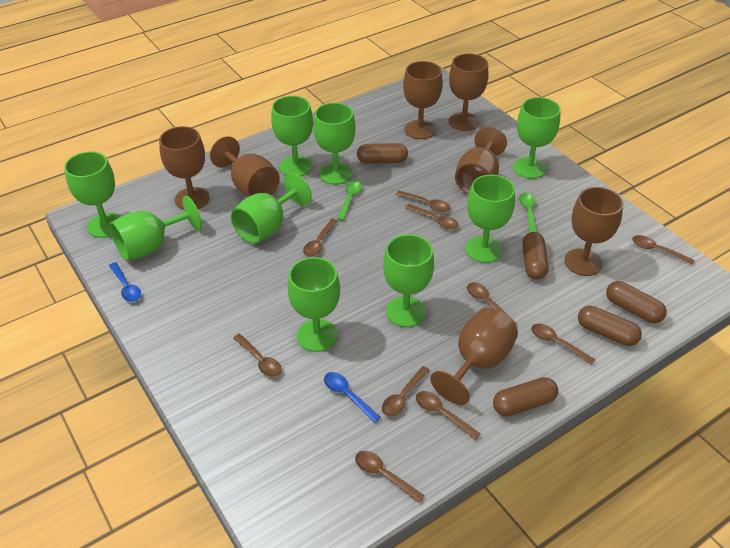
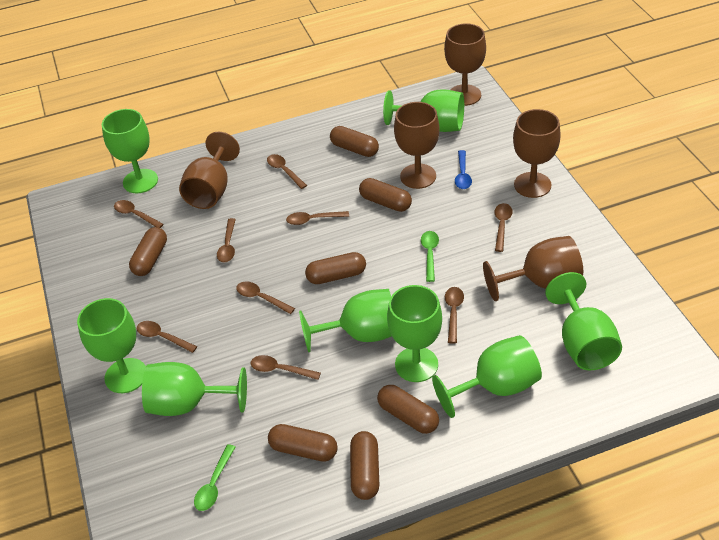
blue spoon: 2 -> 1
brown capsule: 5 -> 7
brown goblet: 7 -> 5
brown spoon: 10 -> 9
green goblet: 9 -> 8

